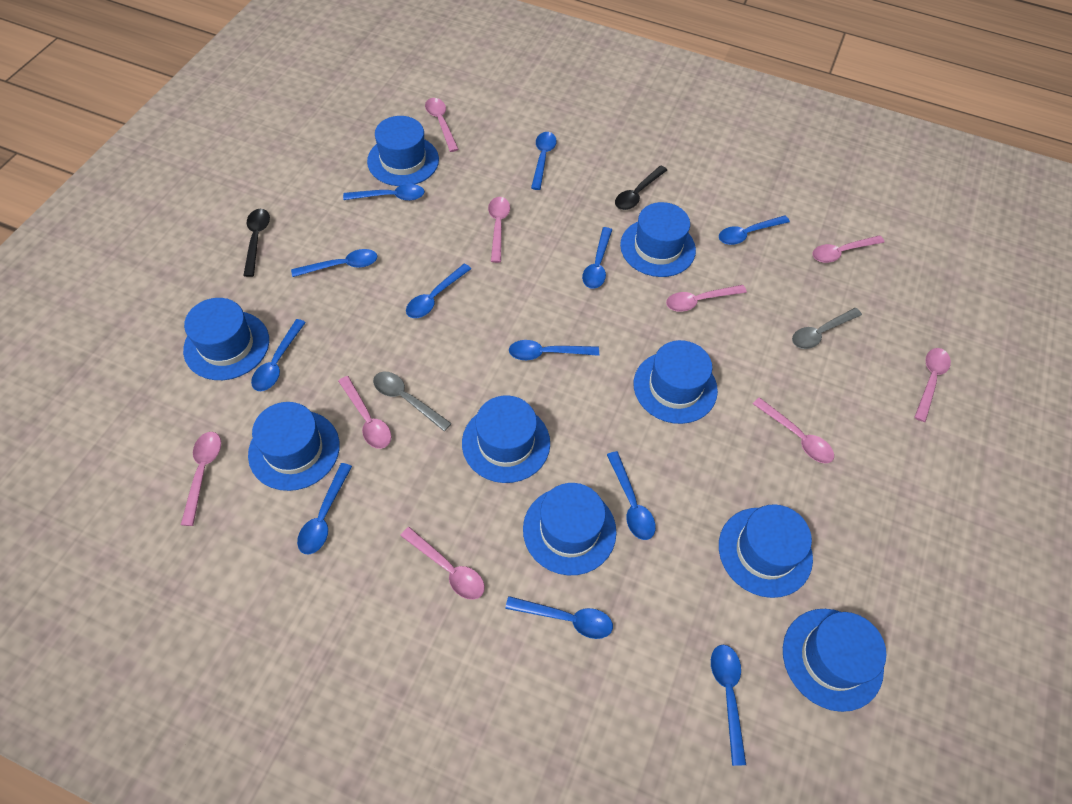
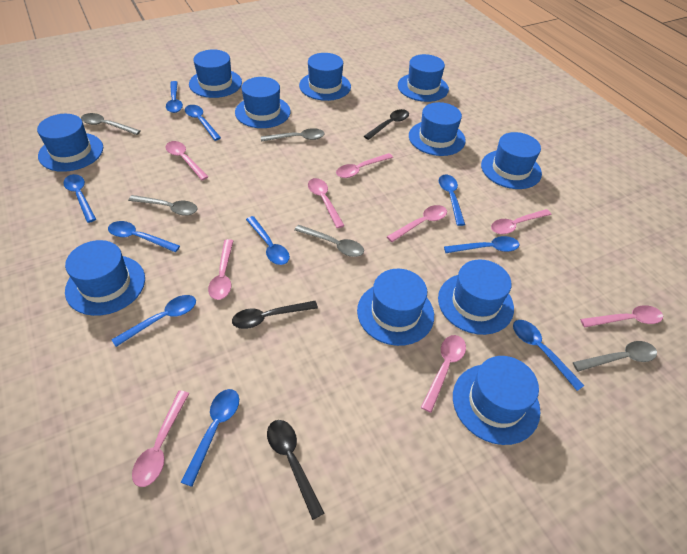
black spoon: 2 -> 3
blue hat: 9 -> 11
blue spoon: 12 -> 10
grey spoon: 2 -> 5

